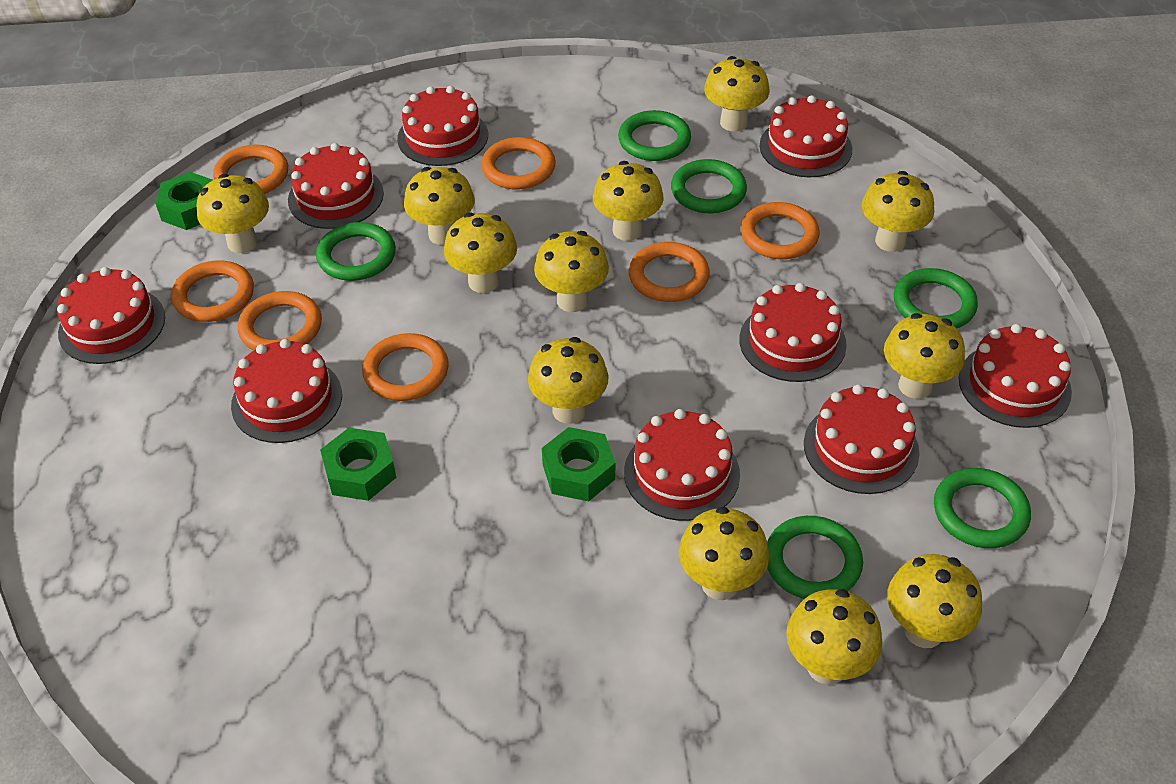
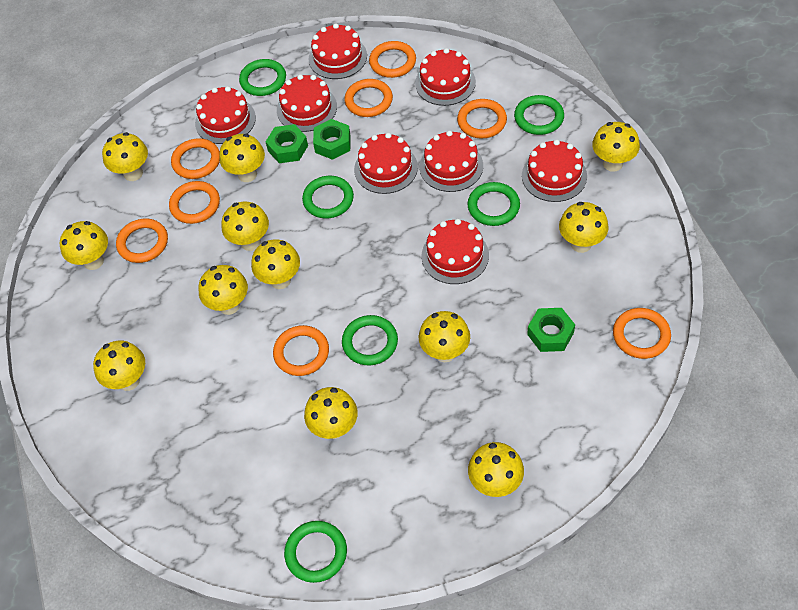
orange ring: 7 -> 8
red cake: 9 -> 8

